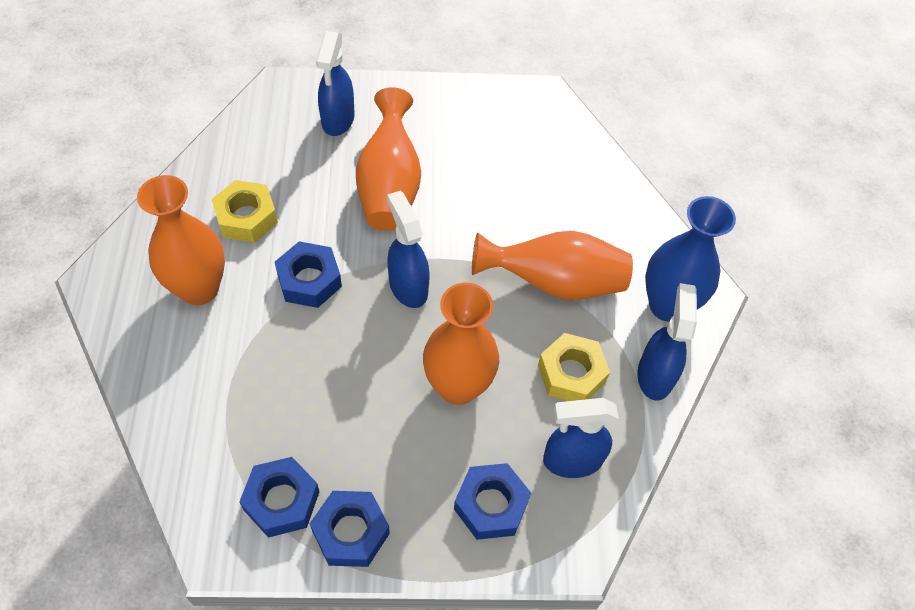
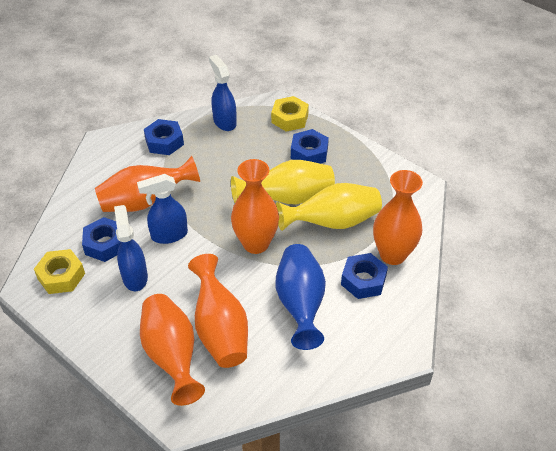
blue spray bottle: 4 -> 3
orange vase: 4 -> 5
yellow vase: 0 -> 2

